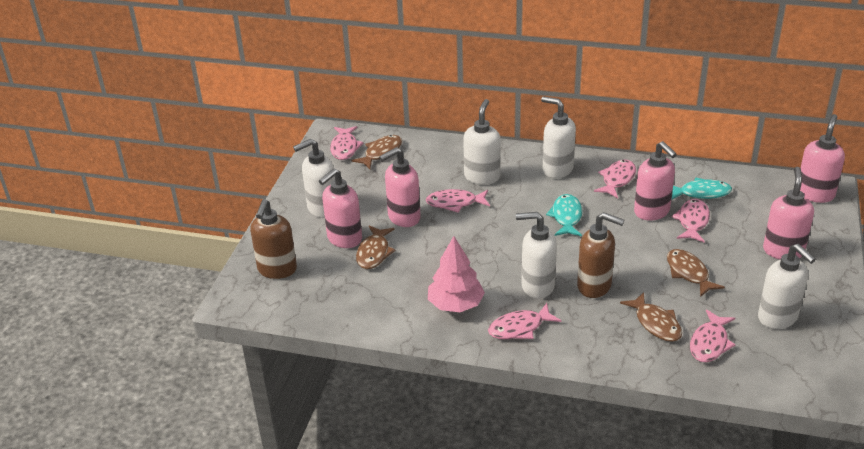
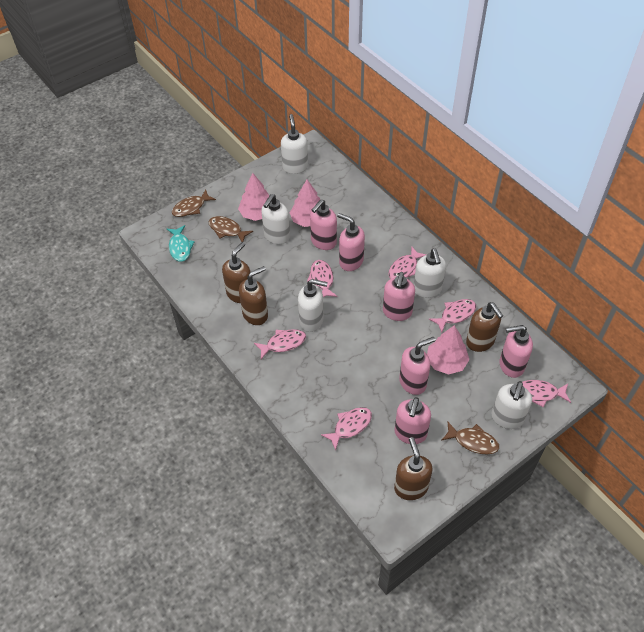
brown fish: 4 -> 3
brown soap dispenser: 2 -> 4
pink soap dispenser: 5 -> 6
pink tree: 1 -> 3
turquoise fish: 2 -> 1

